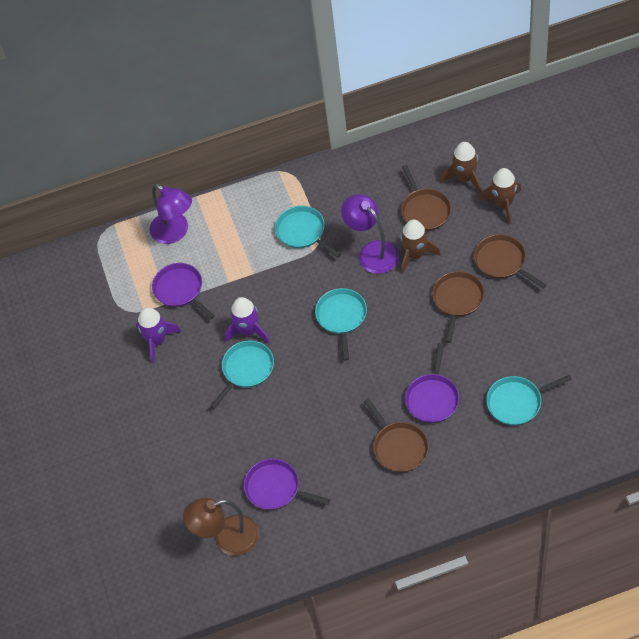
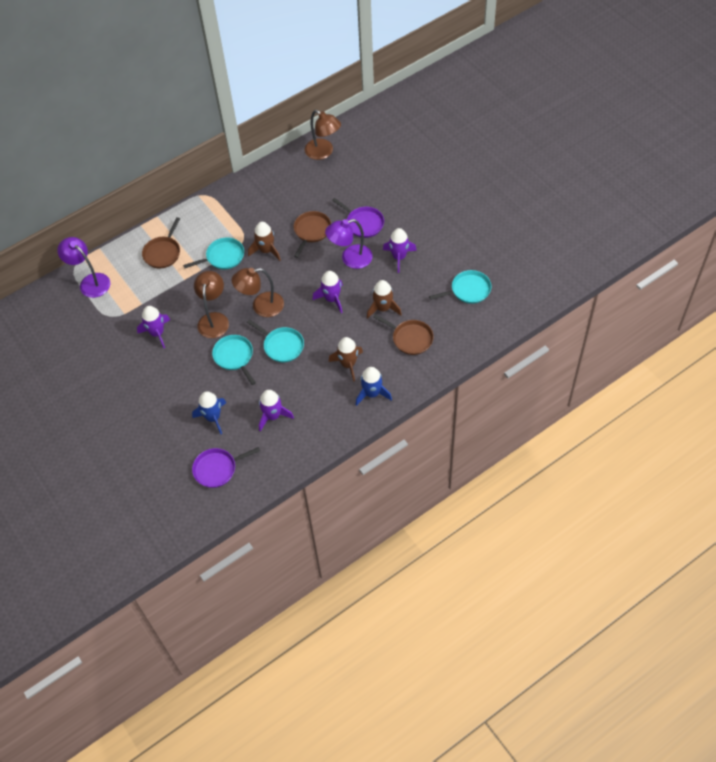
blue rocket: 0 -> 2
brown lamp: 1 -> 3
brown pan: 4 -> 3
purple pan: 3 -> 2
purple rocket: 2 -> 4

